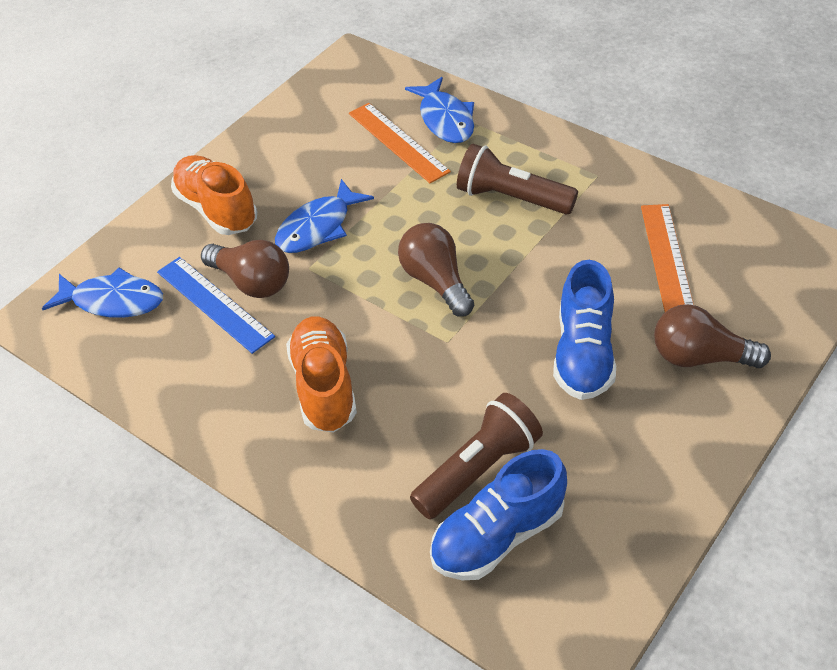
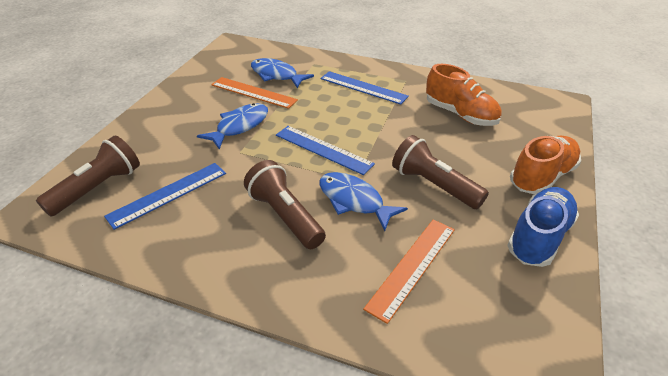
blue ruler: 1 -> 3
blue shoe: 2 -> 1
brown flashlight: 2 -> 3
brown light bulb: 3 -> 0

